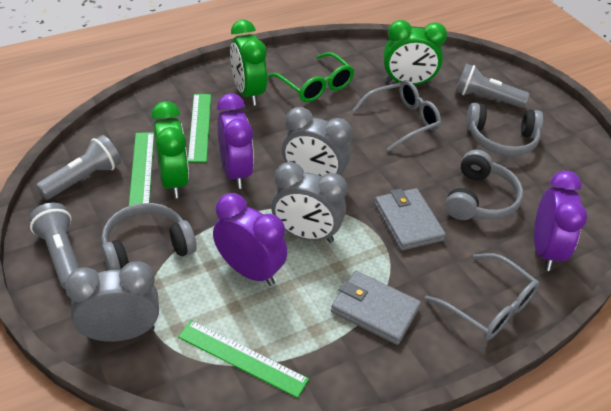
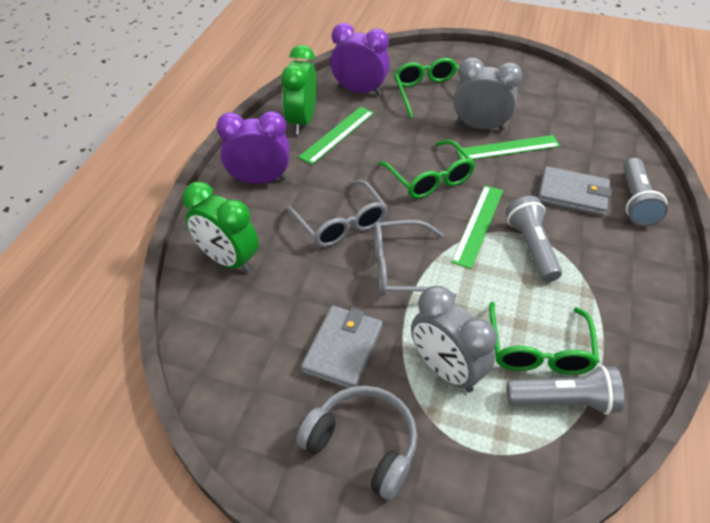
green clock: 3 -> 2
green glasses: 1 -> 3
grey clock: 3 -> 2
grey headphones: 3 -> 1
purple clock: 3 -> 2

